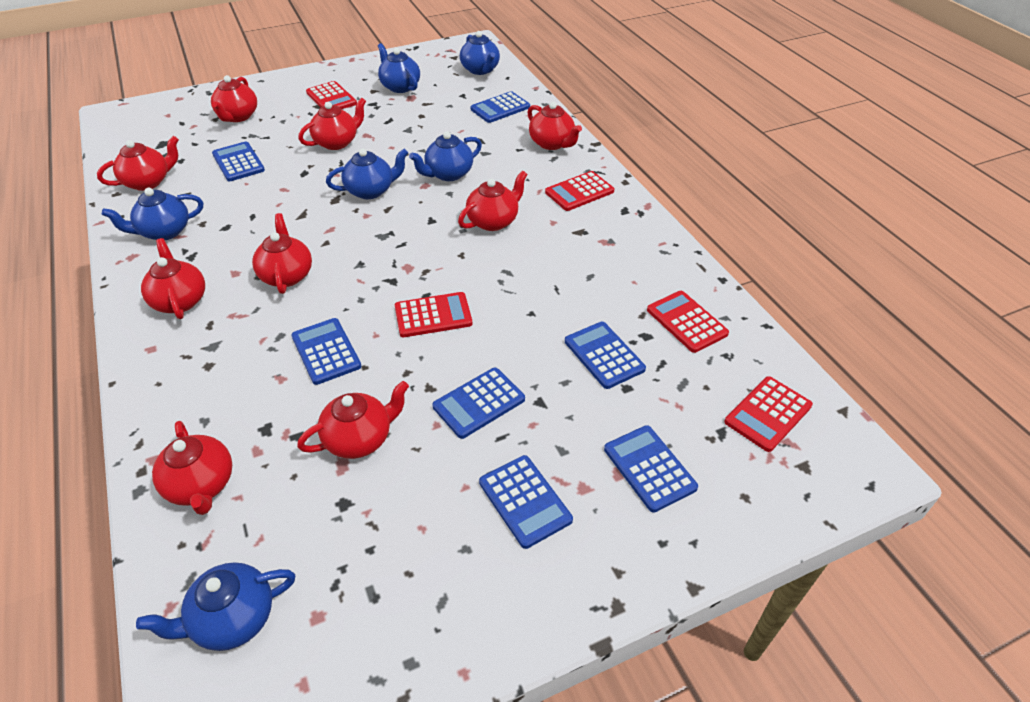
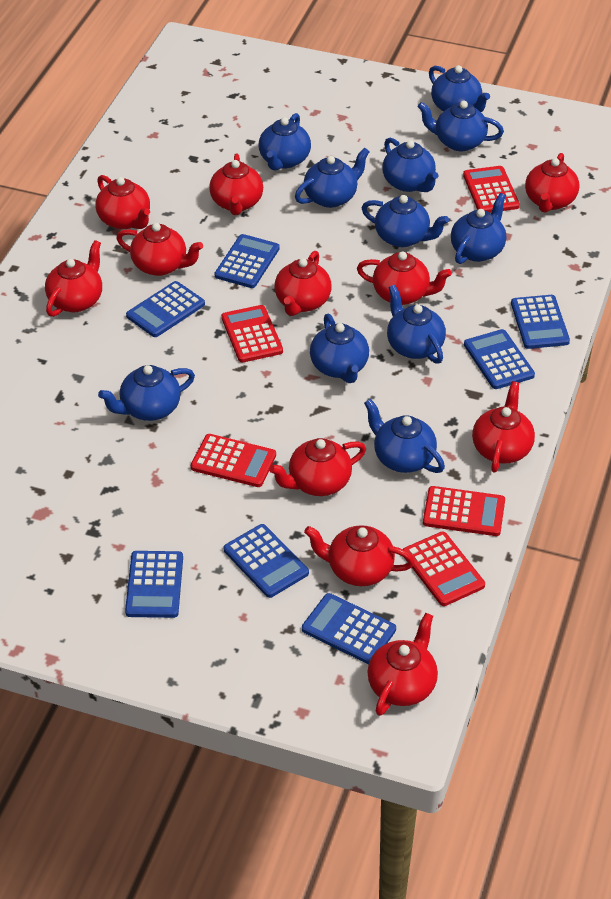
blue teapot: 6 -> 11
red teapot: 9 -> 11

